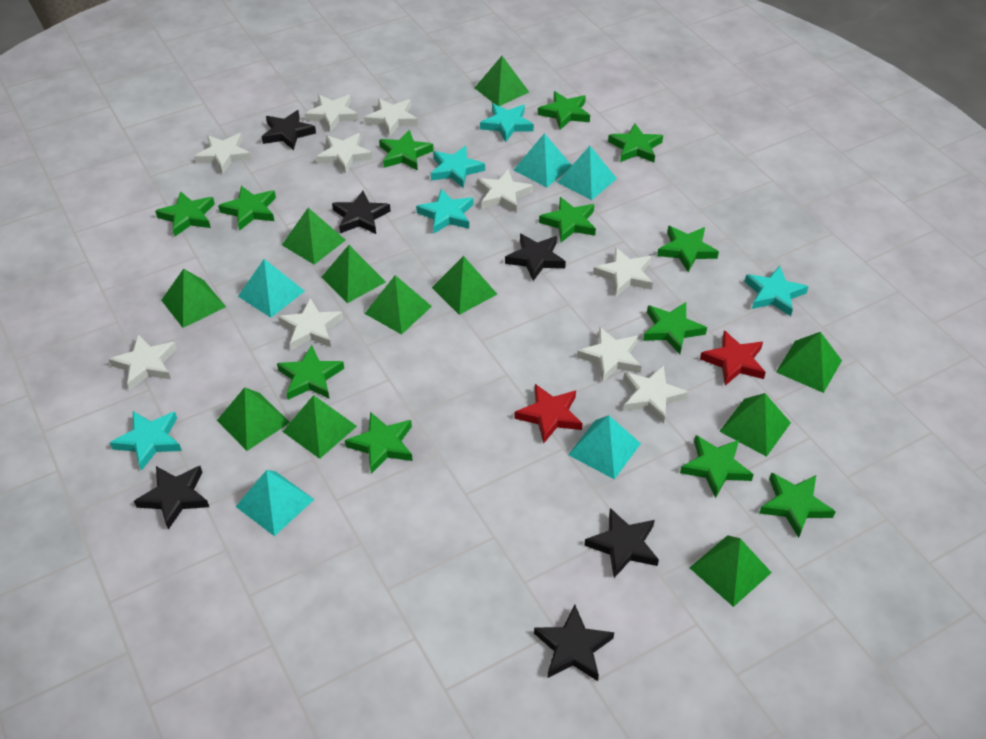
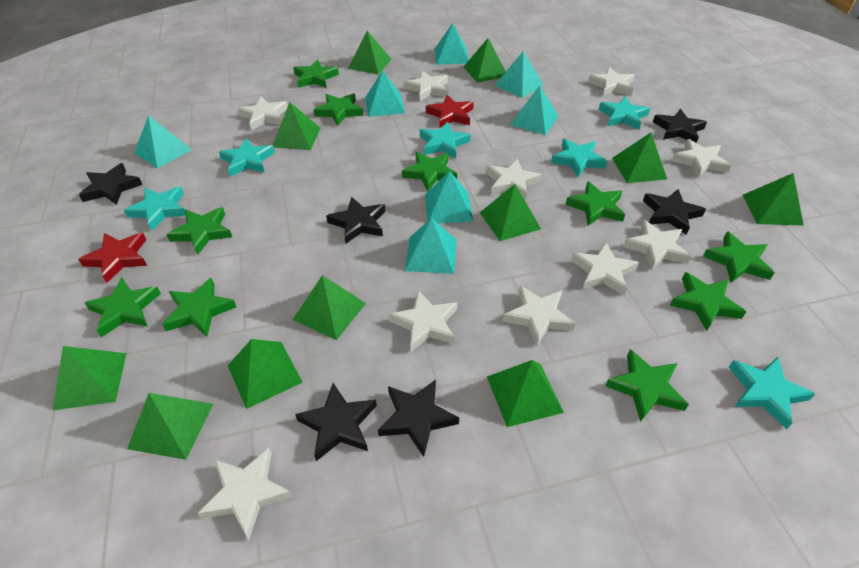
green star: 12 -> 10
turquoise pyramid: 5 -> 7
turquoise star: 5 -> 6

